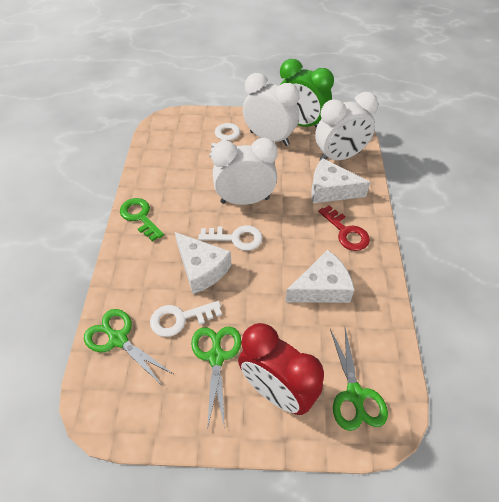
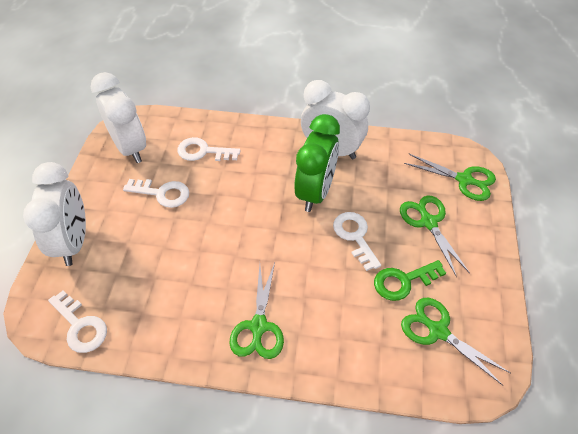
green scissors: 3 -> 4
red clock: 1 -> 0
red key: 1 -> 0
white cheese: 3 -> 0
white key: 3 -> 4

